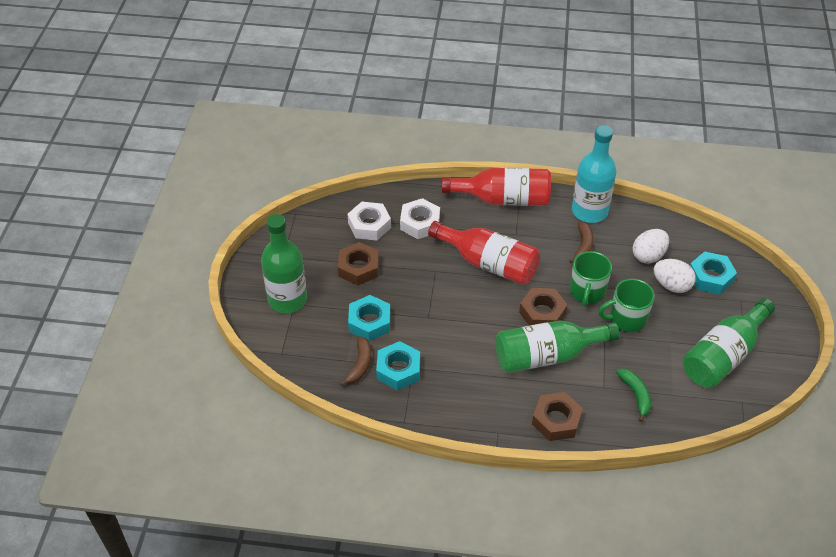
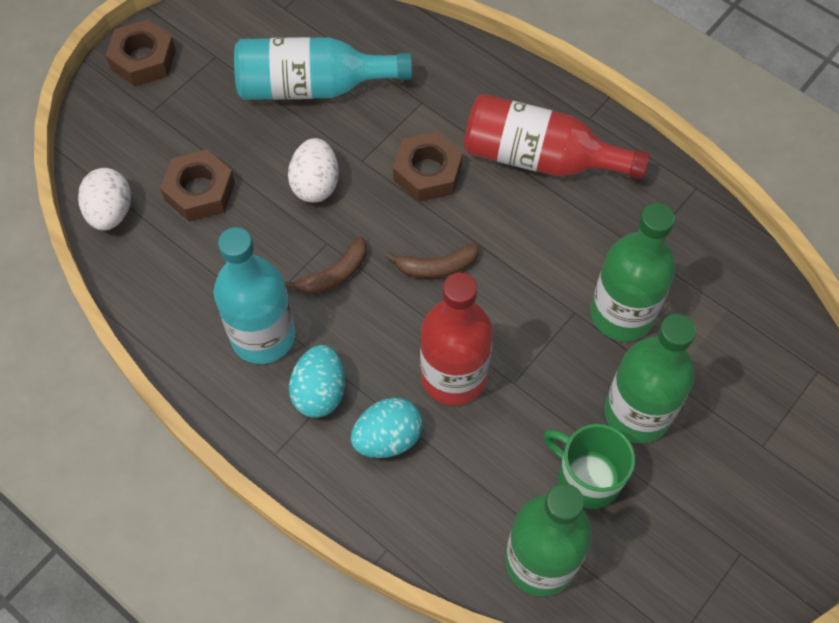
green banana: 1 -> 0
green mug: 2 -> 1
turquoise bottle: 1 -> 2
turquoise egg: 0 -> 2
turquoise nut: 3 -> 0
white nut: 2 -> 0

